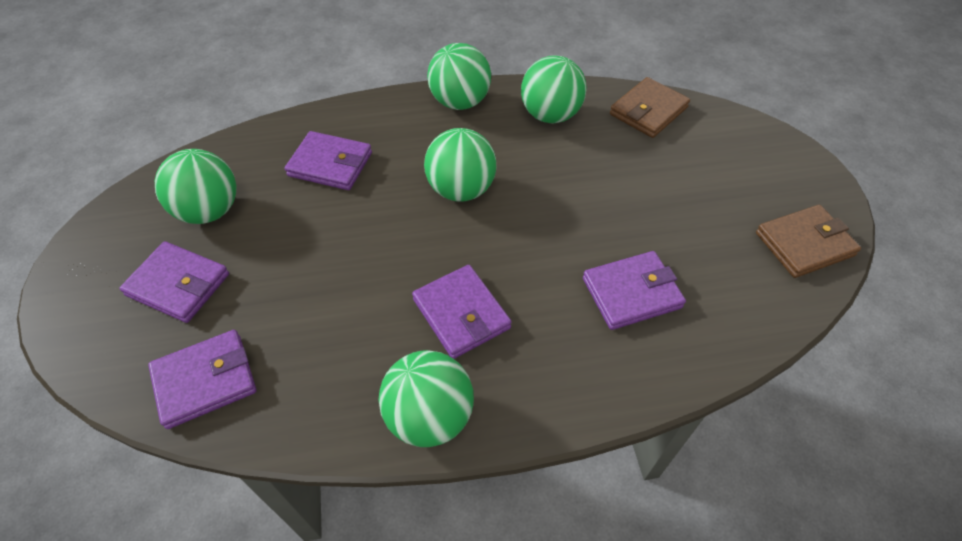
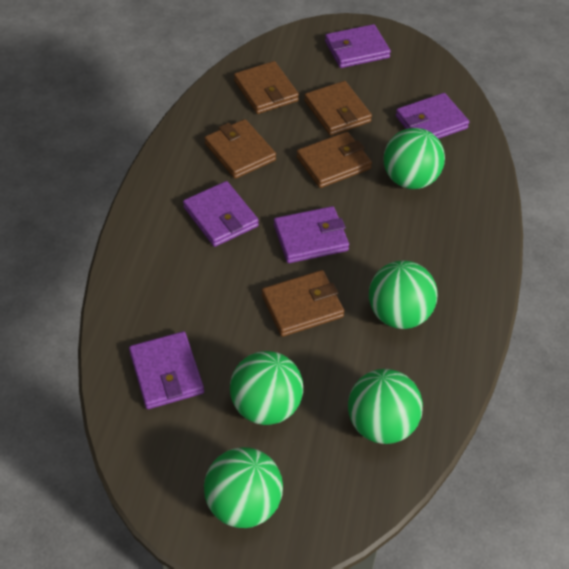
brown wallet: 2 -> 5

